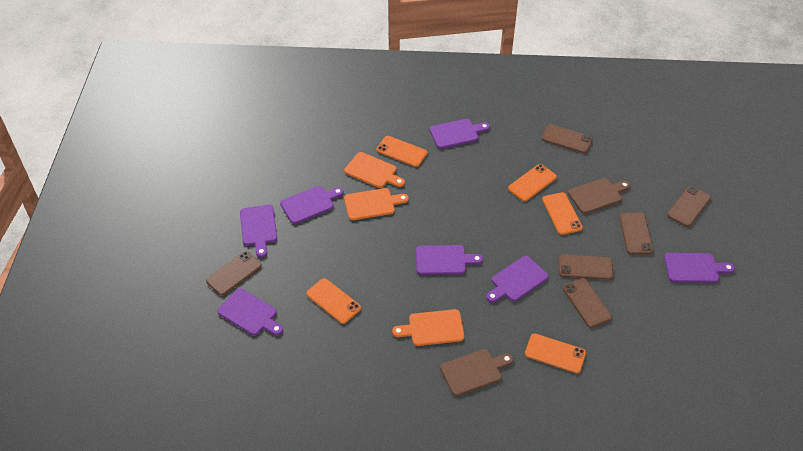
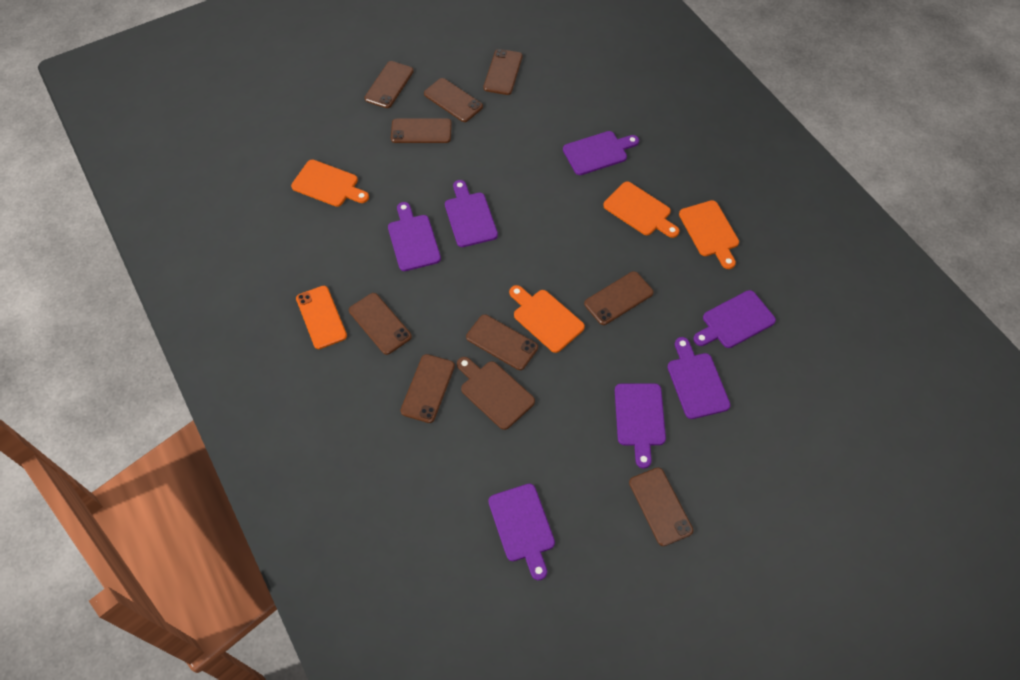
brown cutting board: 2 -> 1
brown phone: 6 -> 9
orange cutting board: 3 -> 4
orange phone: 5 -> 1

